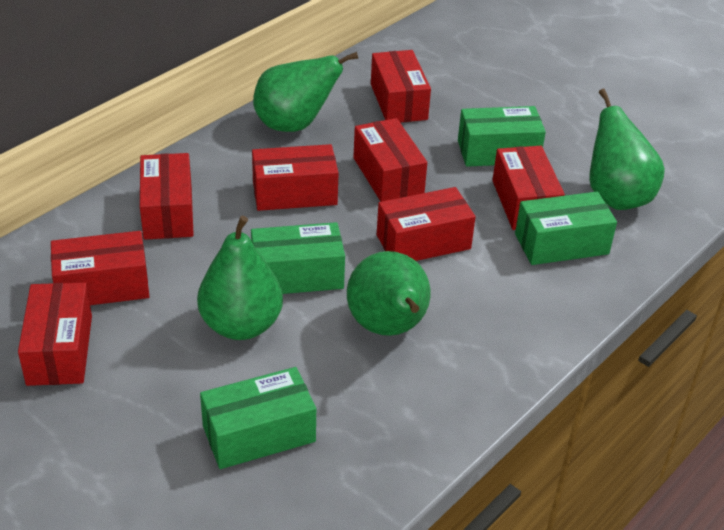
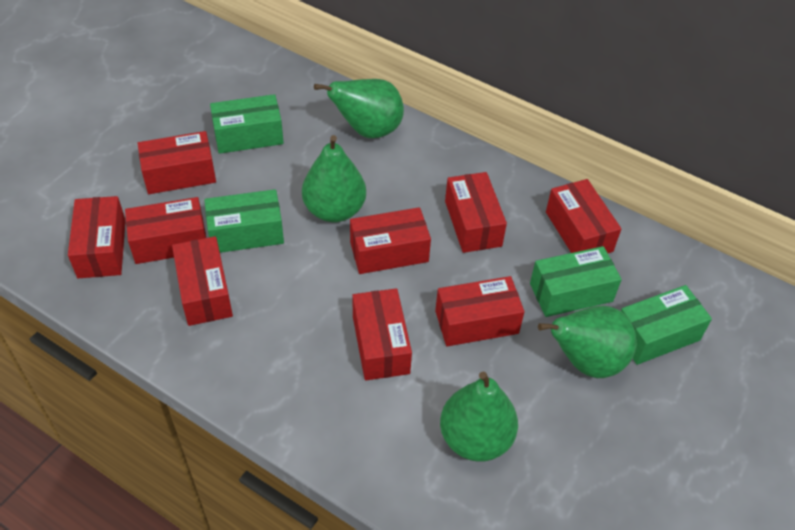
red box: 8 -> 9

